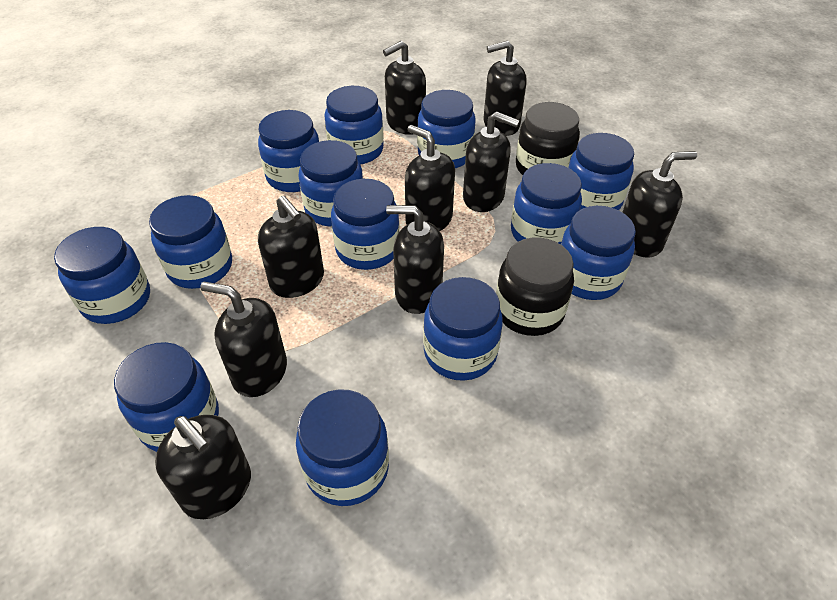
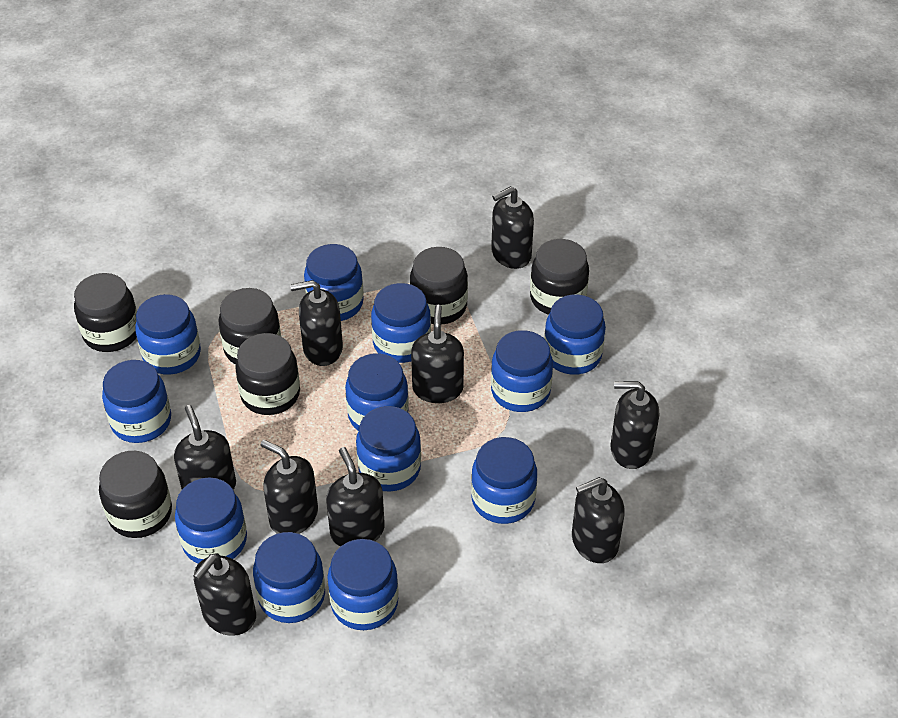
black jar: 2 -> 6
blue jar: 13 -> 12

